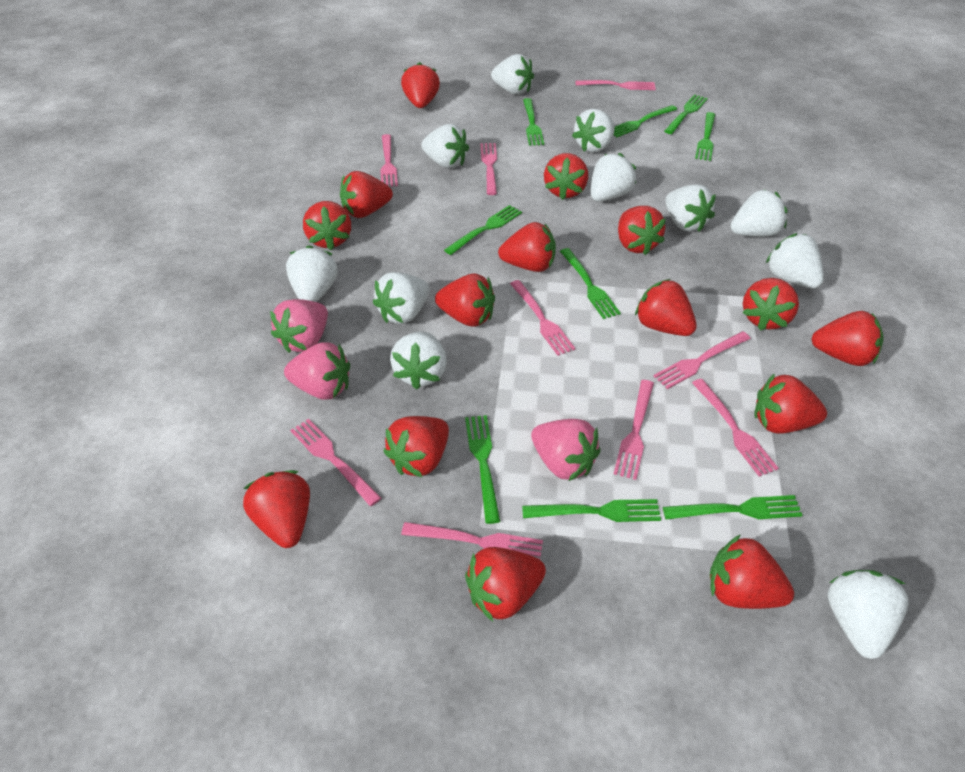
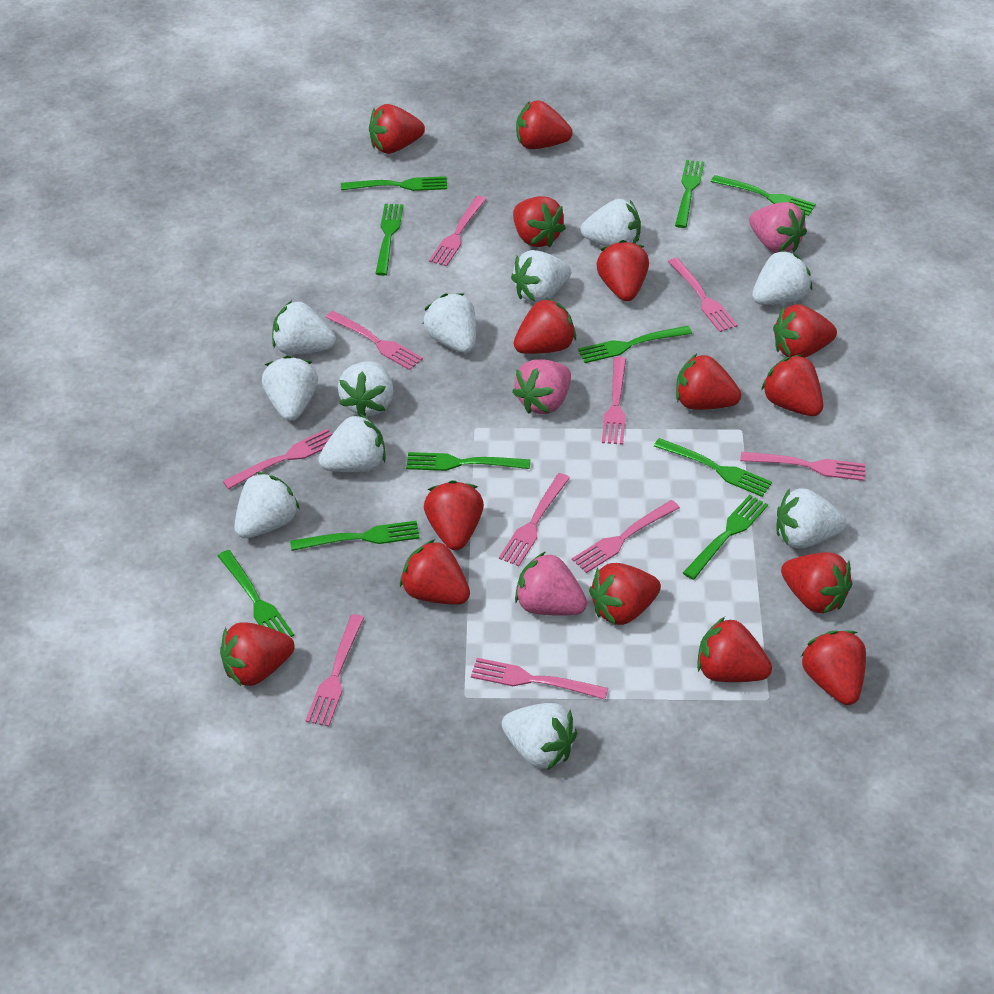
green fork: 9 -> 10
pink fork: 9 -> 10

